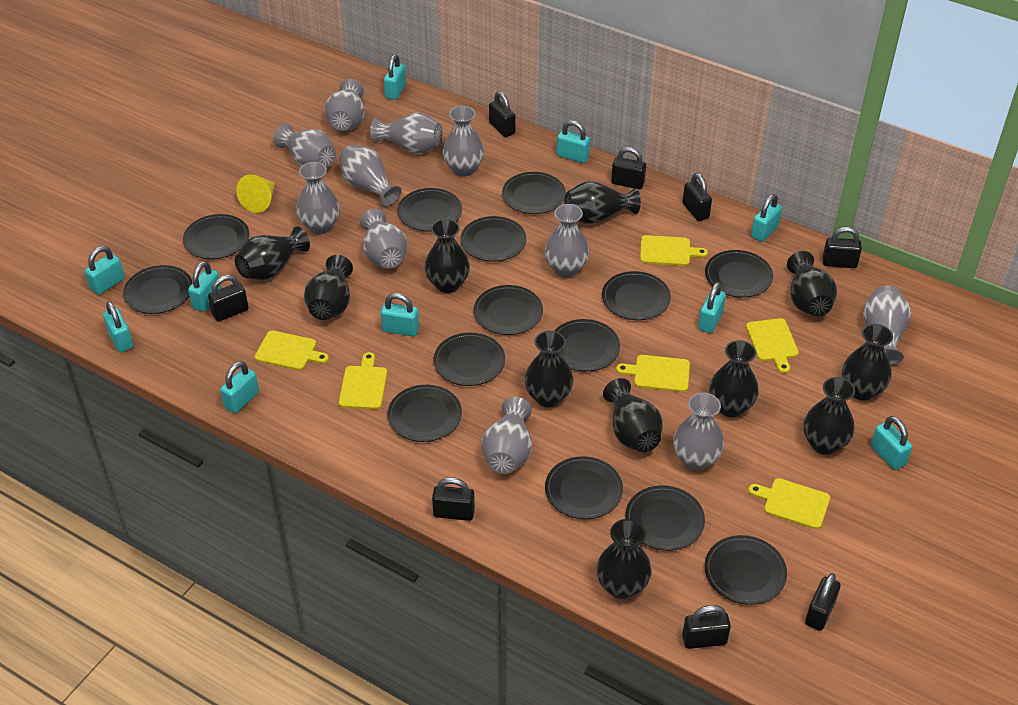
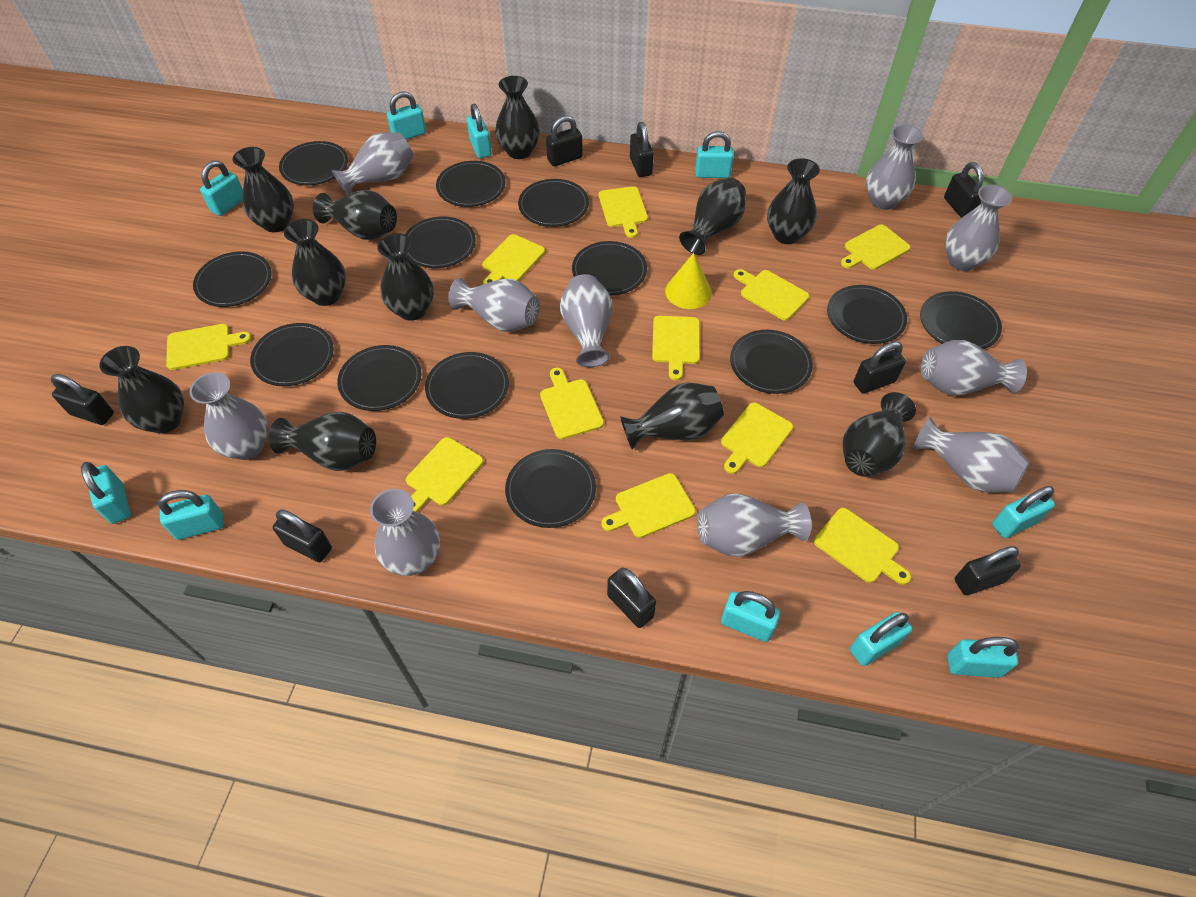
black plate: 14 -> 13
grey vase: 11 -> 10
yellow cutting board: 6 -> 11

